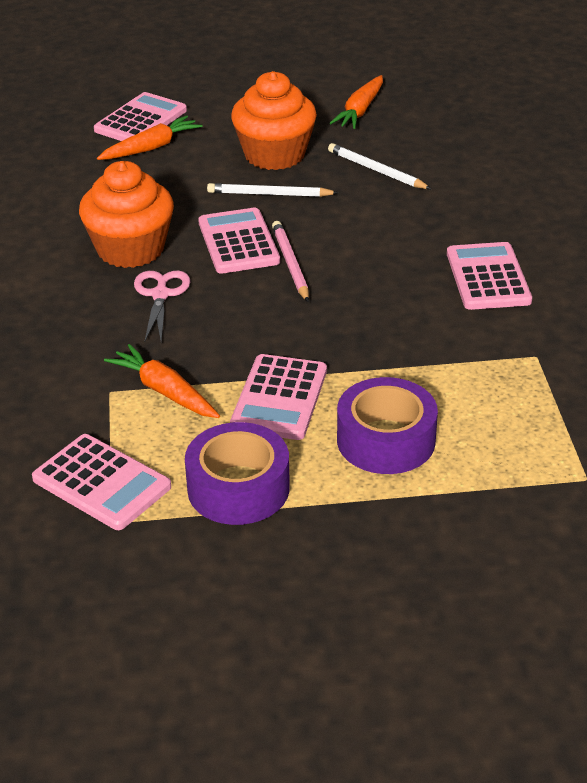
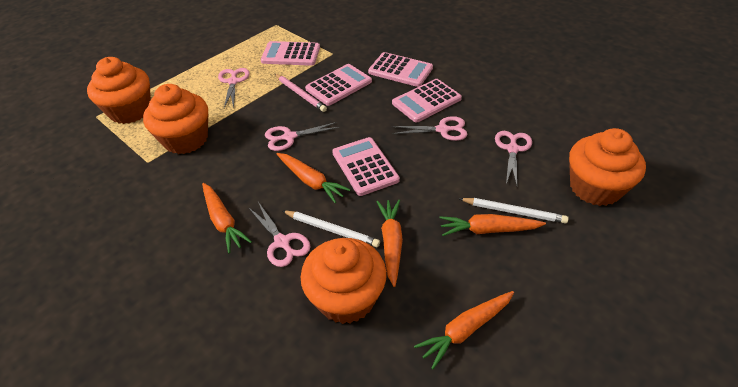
orange carrot: 3 -> 5
orange cupcake: 2 -> 4
pink scissors: 1 -> 5
purple tape: 2 -> 0

